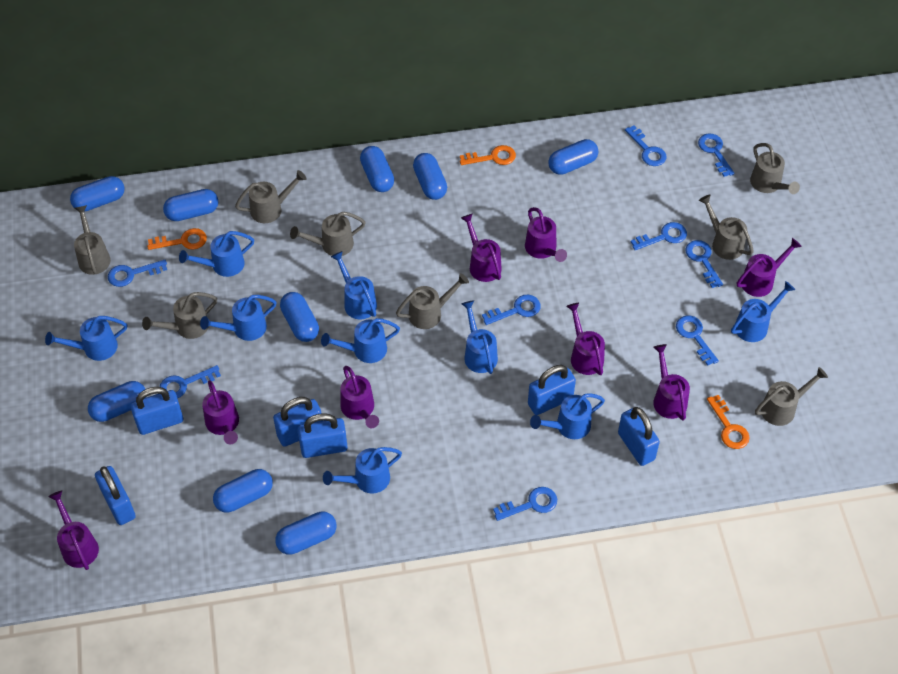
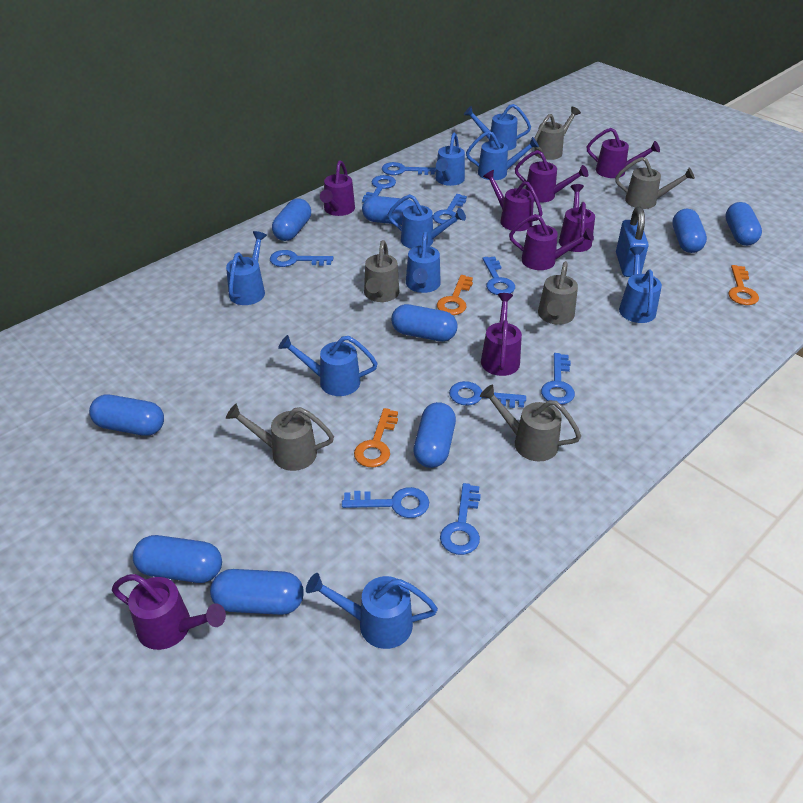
blue padlock: 6 -> 1
grey watering can: 8 -> 6

